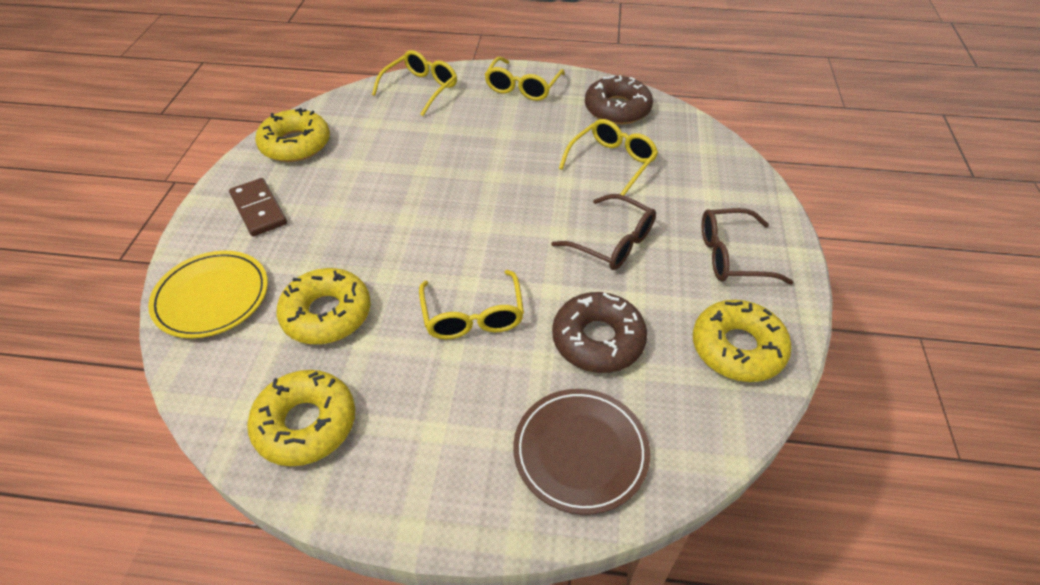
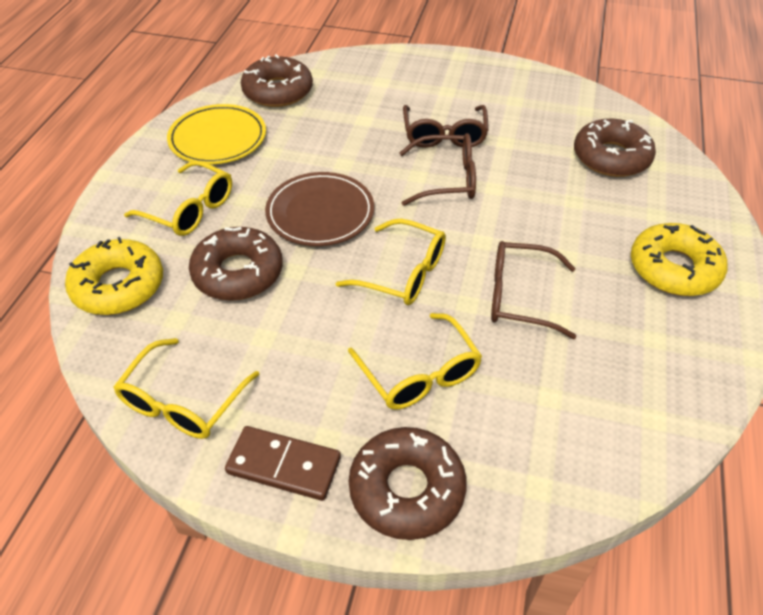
brown donut: 2 -> 4
brown glasses: 2 -> 3
yellow donut: 4 -> 2

